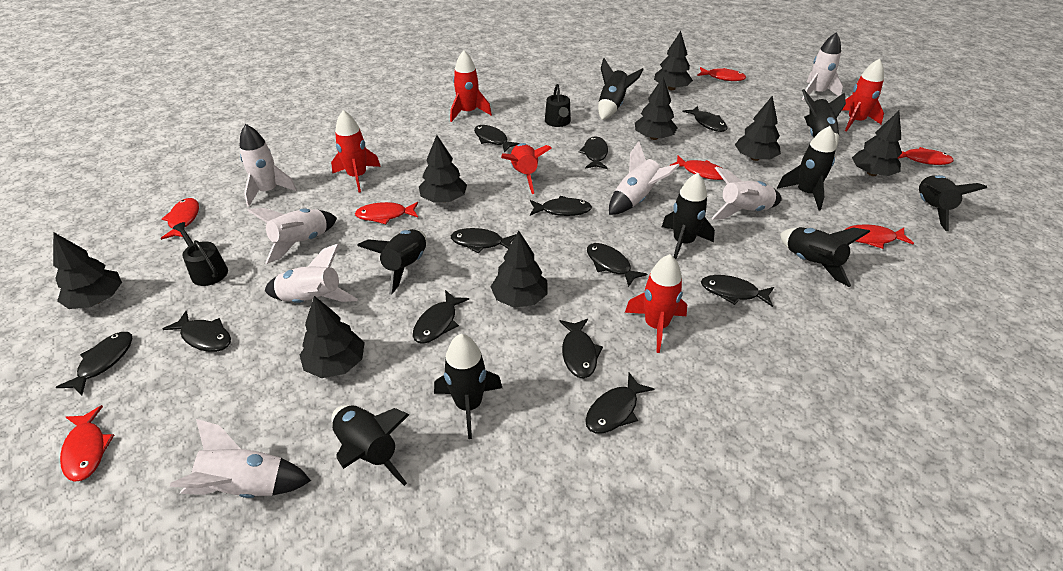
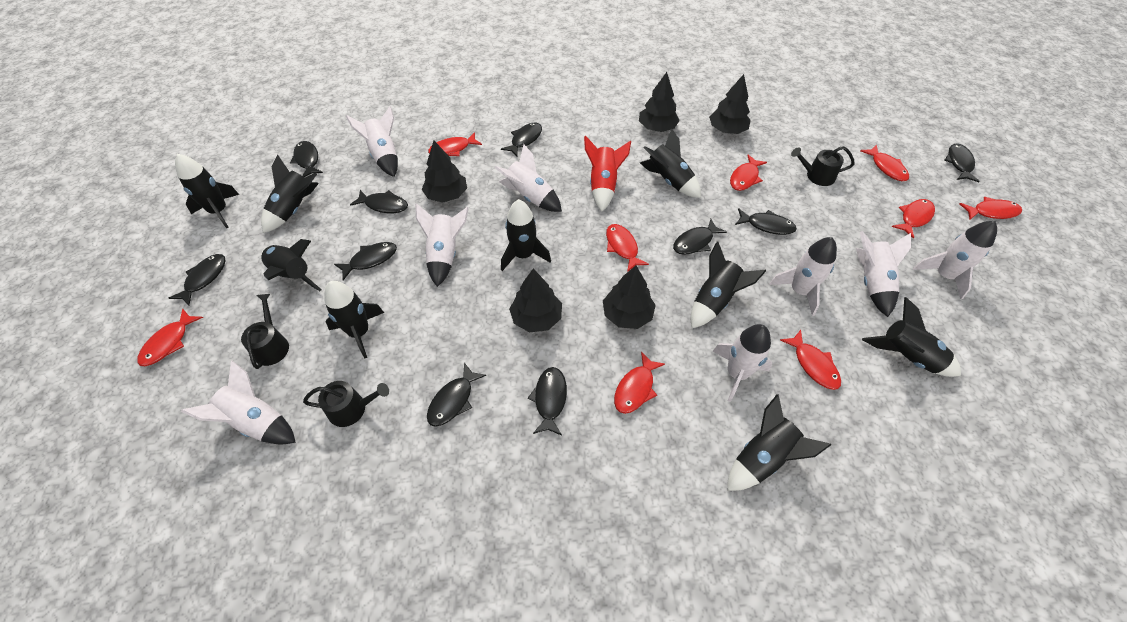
black fish: 12 -> 10
black tree: 8 -> 5
black watering can: 2 -> 3
red fish: 7 -> 9
red rocket: 5 -> 1
white rocket: 7 -> 8

